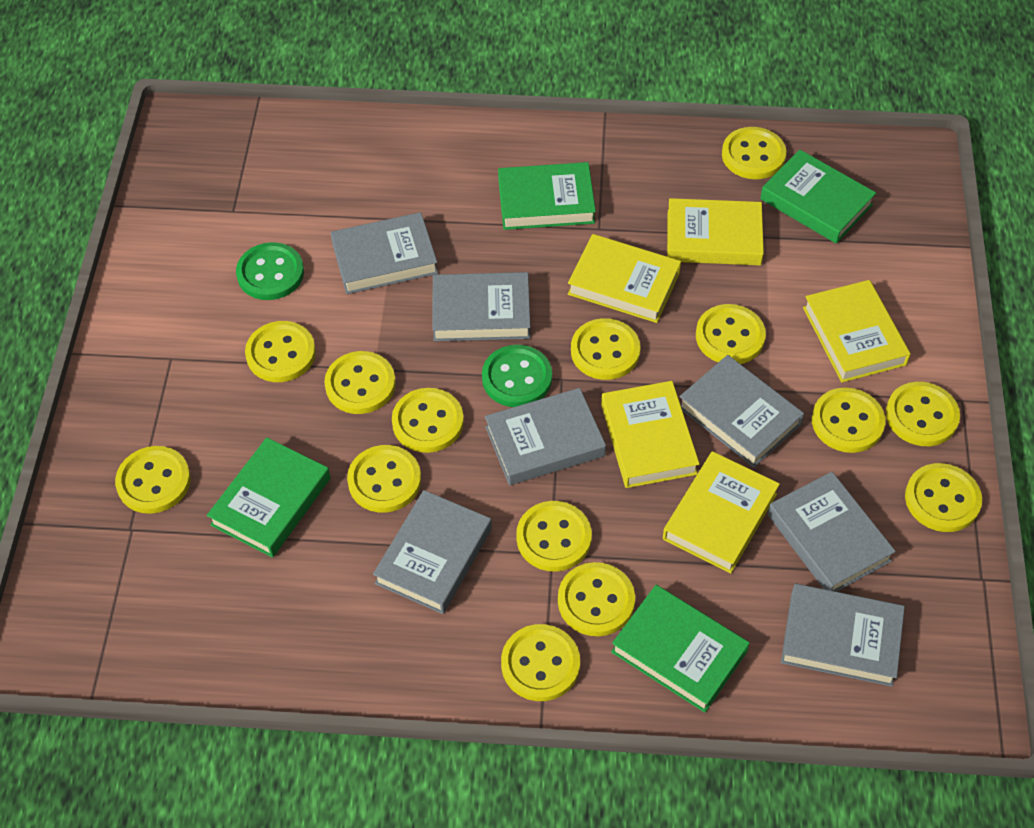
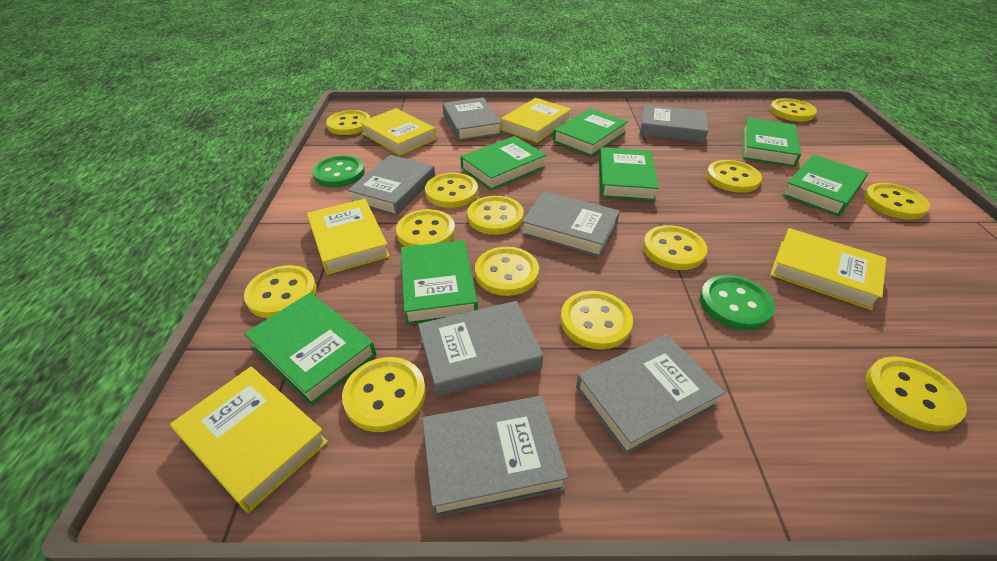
green book: 4 -> 7
yellow button: 14 -> 13

